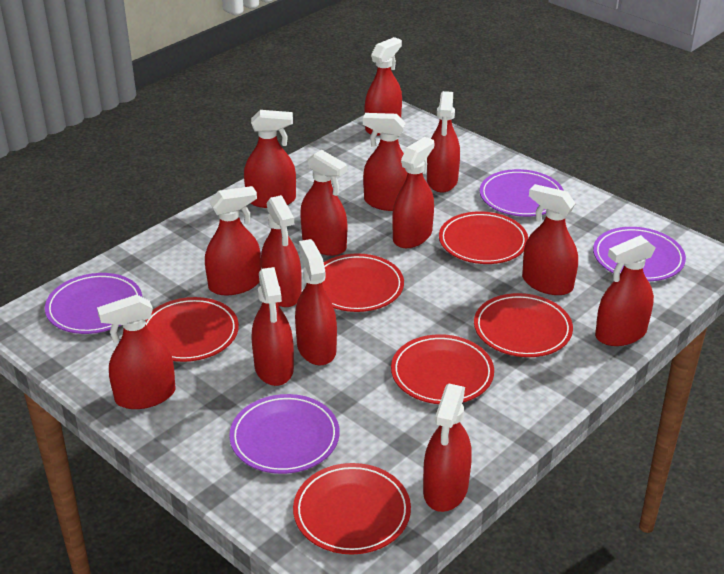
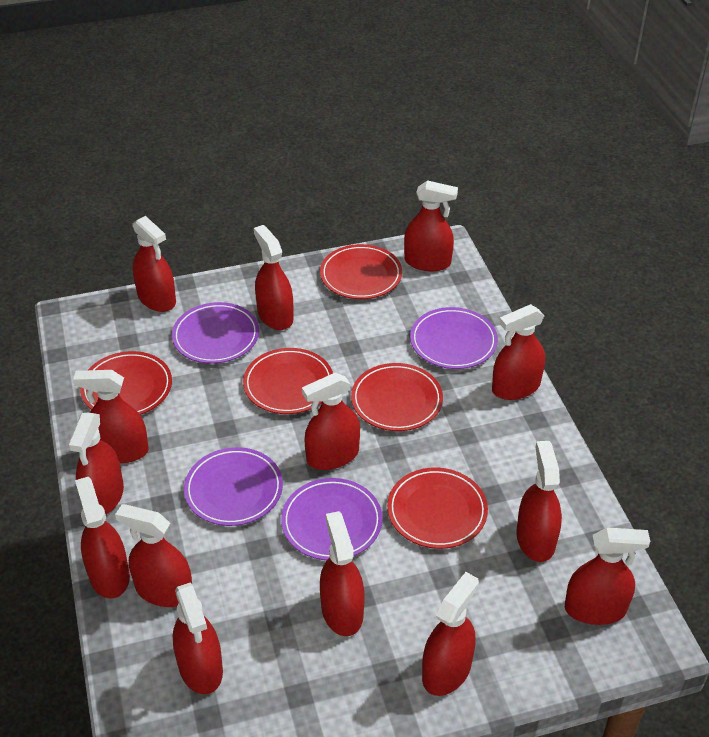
red plate: 6 -> 5

